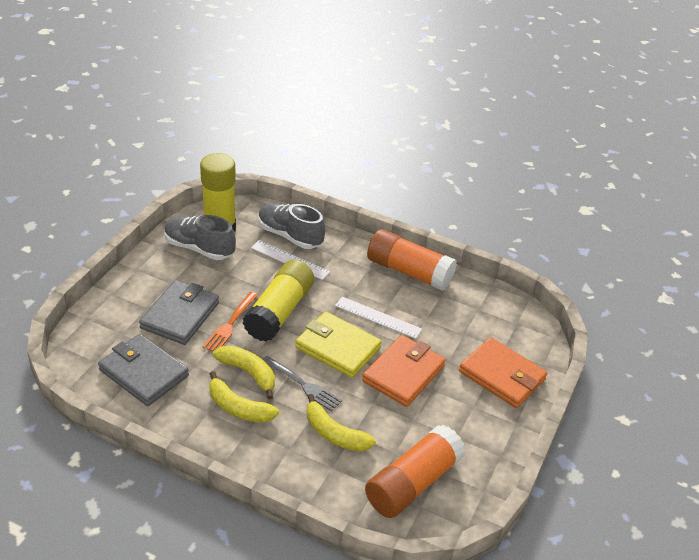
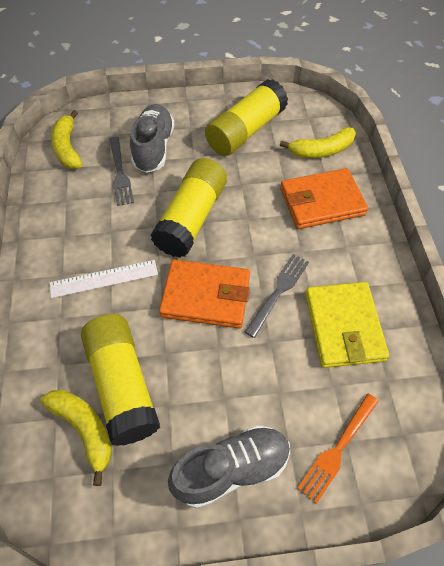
grey fork: 1 -> 2
grey wallet: 2 -> 0
orange glue stick: 2 -> 0
white ruler: 2 -> 1
yellow glue stick: 2 -> 3

